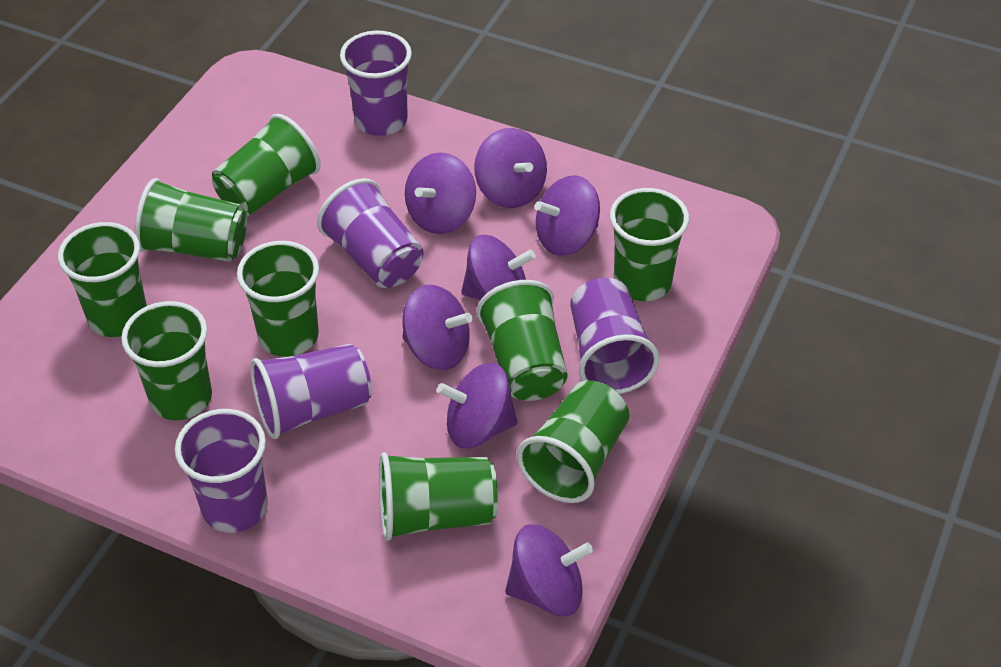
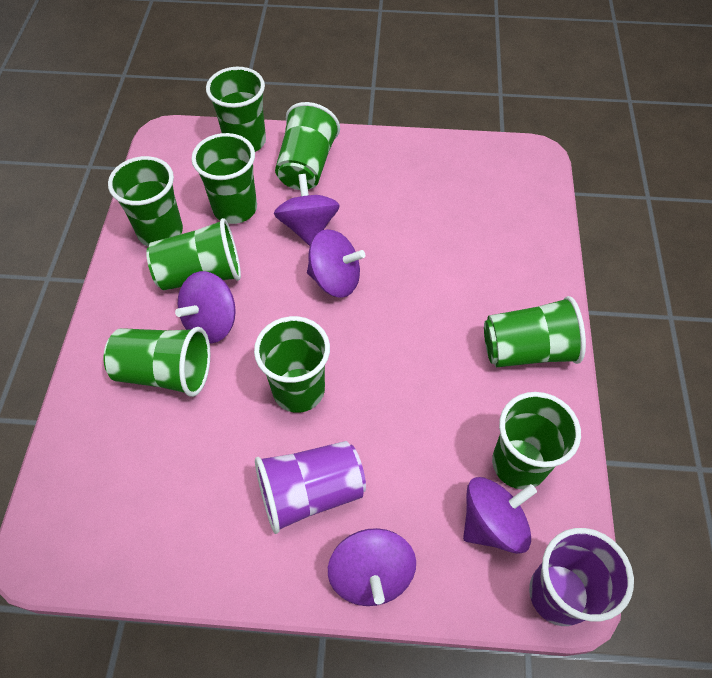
purple cup: 5 -> 2
purple spinning top: 7 -> 5

